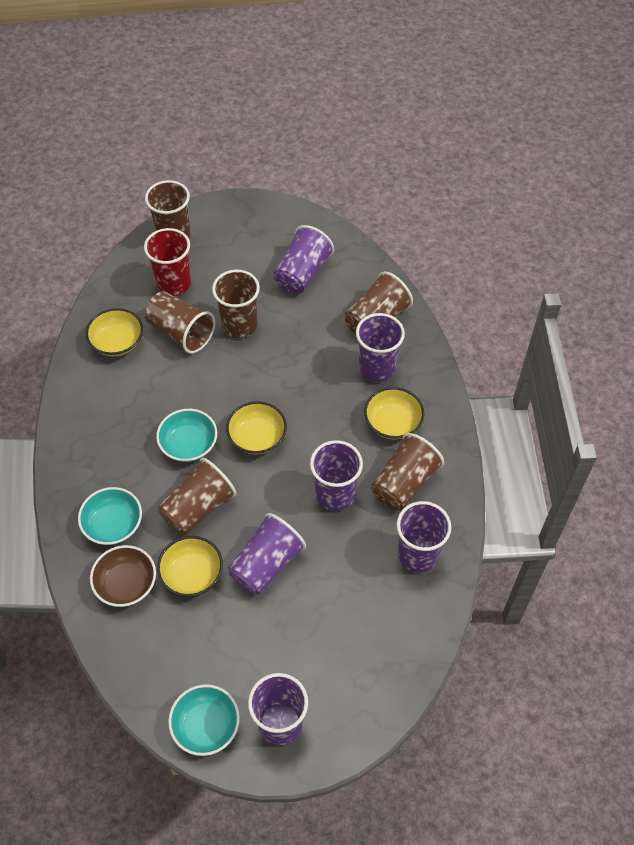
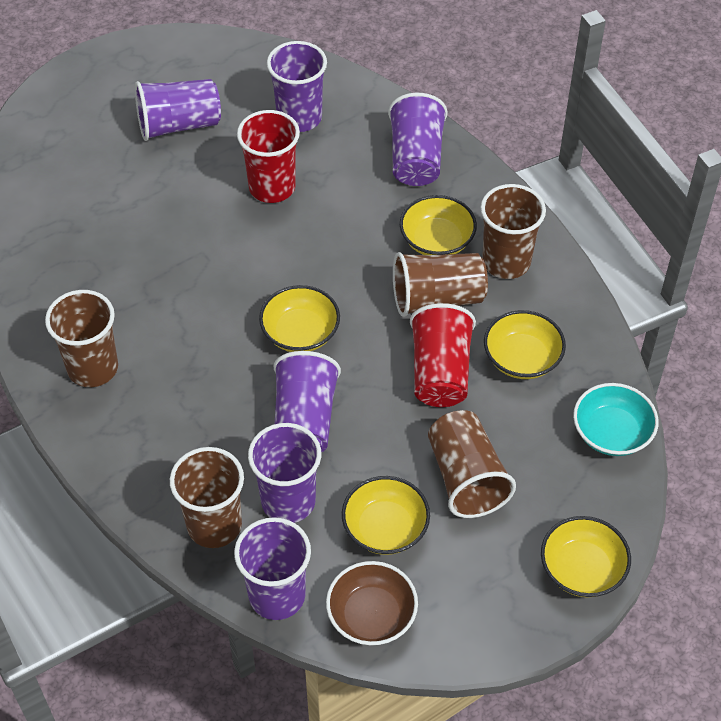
brown cup: 6 -> 5
red cup: 1 -> 2
turquoise bowl: 3 -> 1
yellow bowl: 4 -> 5

